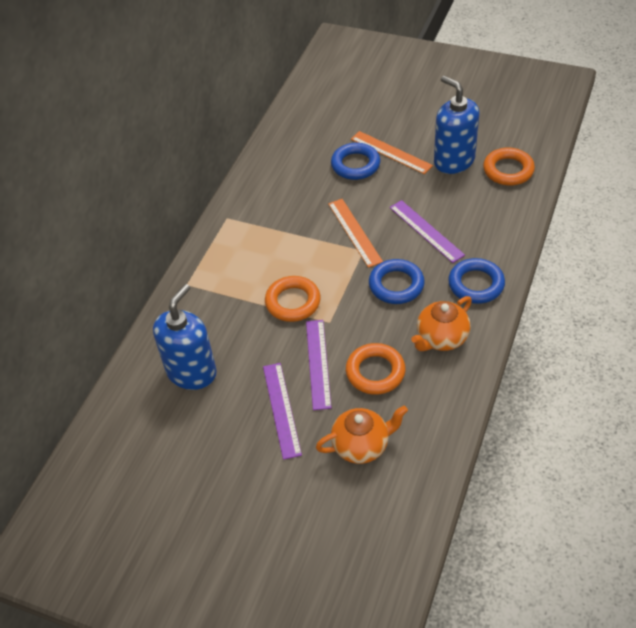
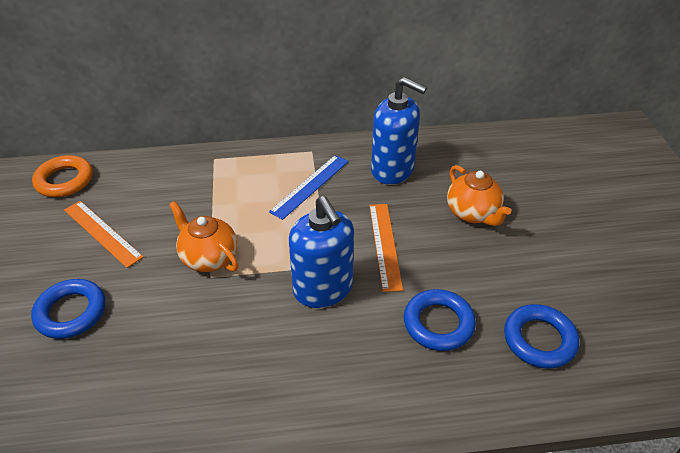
blue ruler: 0 -> 1
orange ring: 3 -> 1
purple ruler: 3 -> 0

